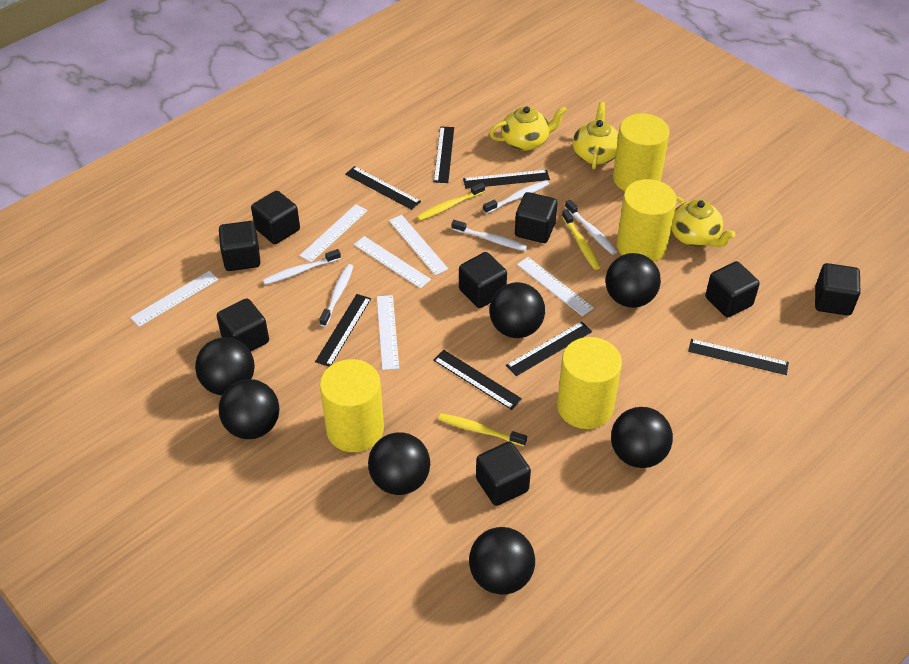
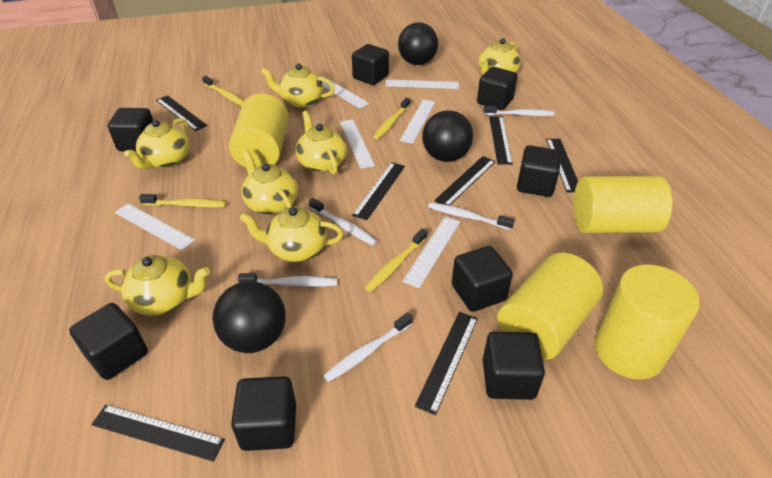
black ball: 7 -> 3
yellow teapot: 3 -> 7
yellow toothbrush: 3 -> 4

